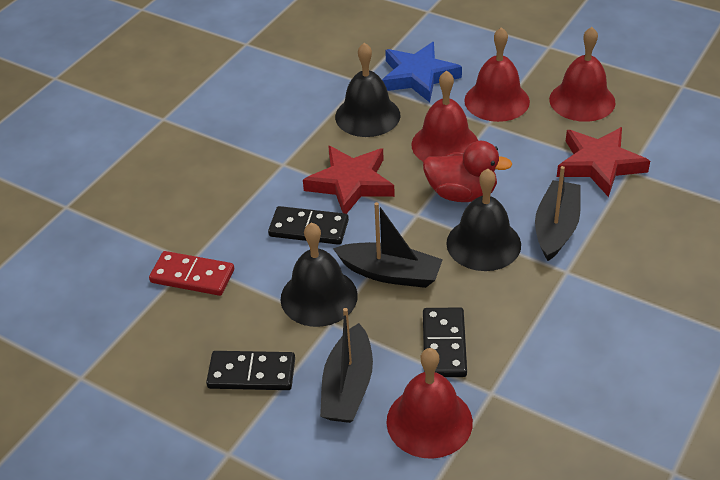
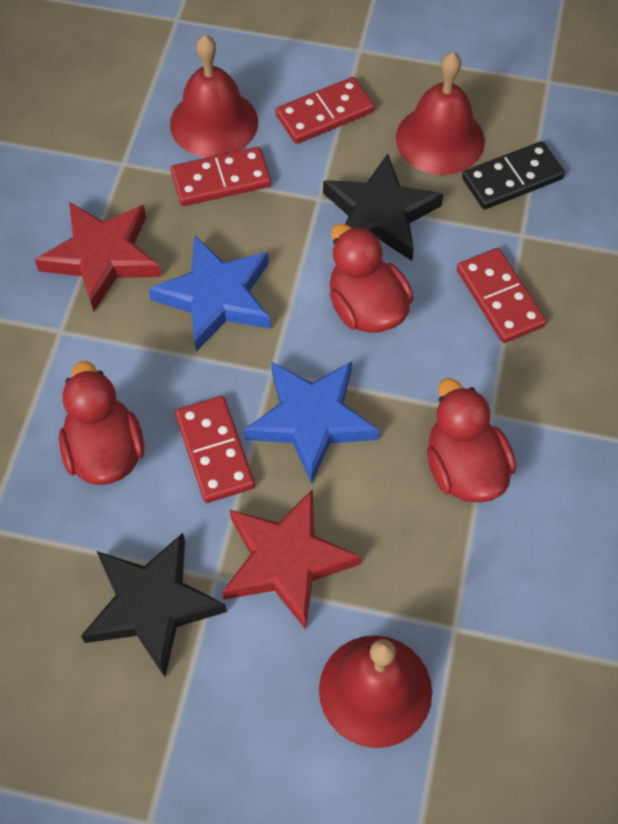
black bell: 3 -> 0
black boat: 3 -> 0
black domino: 3 -> 1
black star: 0 -> 2
blue star: 1 -> 2
red bell: 4 -> 3
red domino: 1 -> 4
red duck: 1 -> 3

